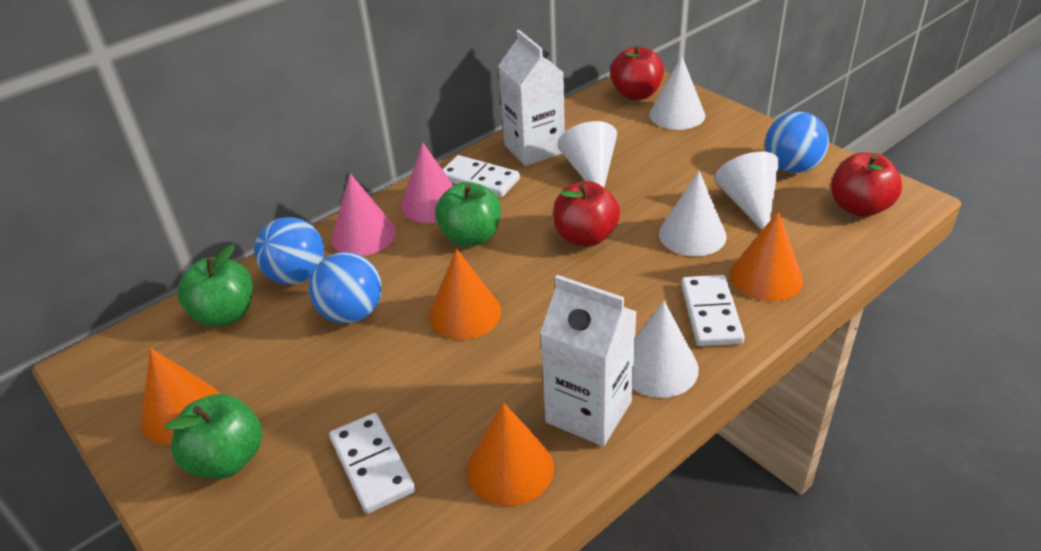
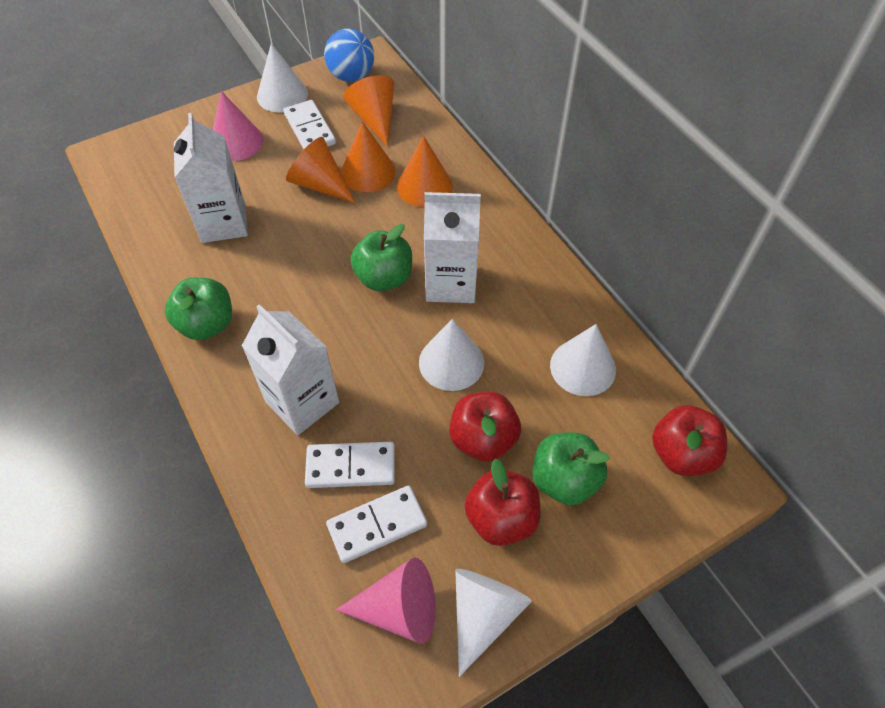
blue ball: 3 -> 1
white carton: 2 -> 3
white cone: 5 -> 4

